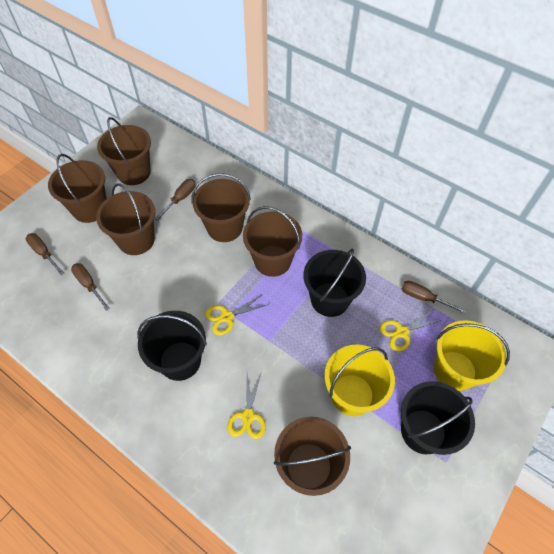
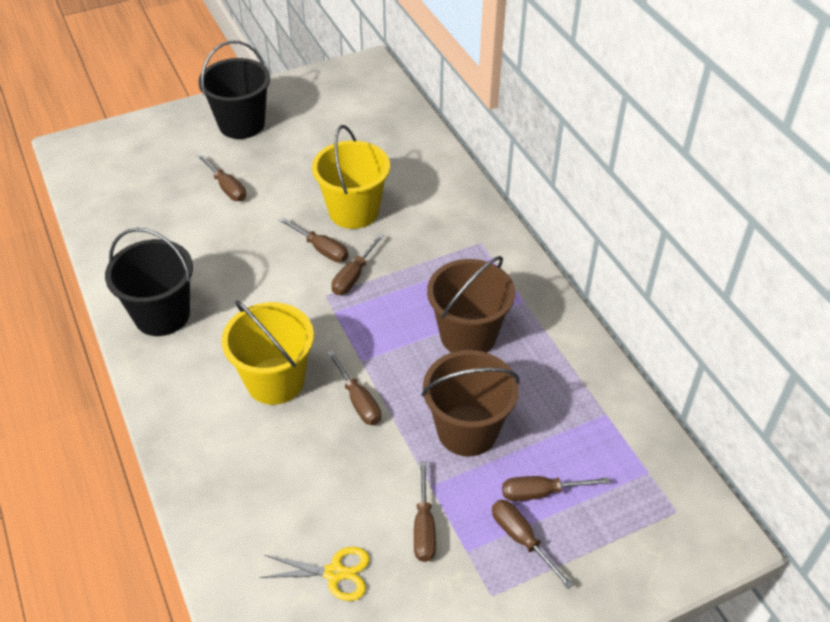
black bucket: 3 -> 2
brown bucket: 6 -> 2
brown screwdriver: 4 -> 7
yellow scissors: 3 -> 1

